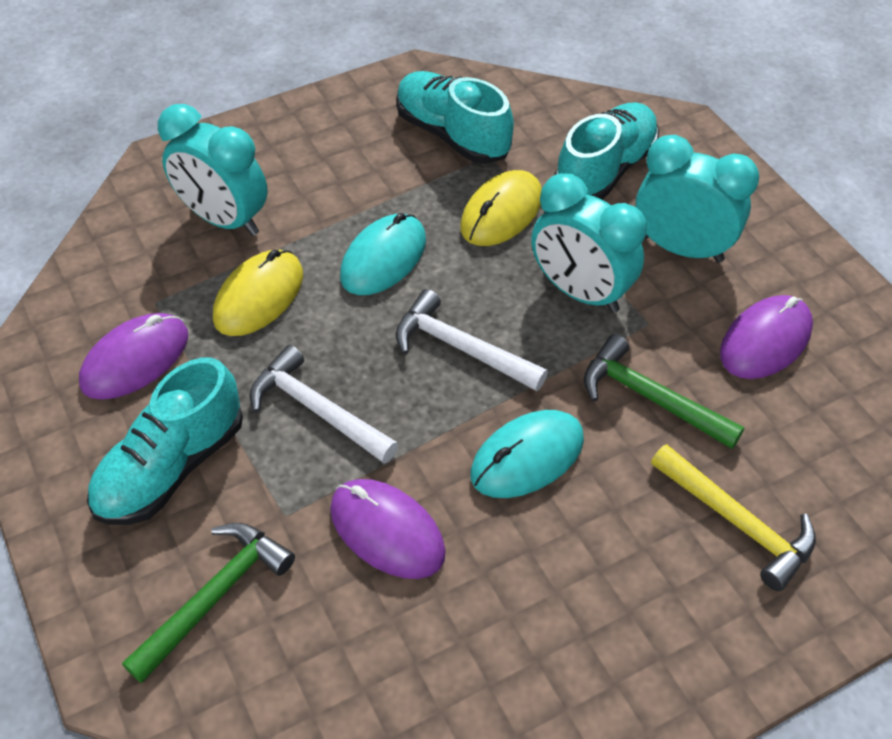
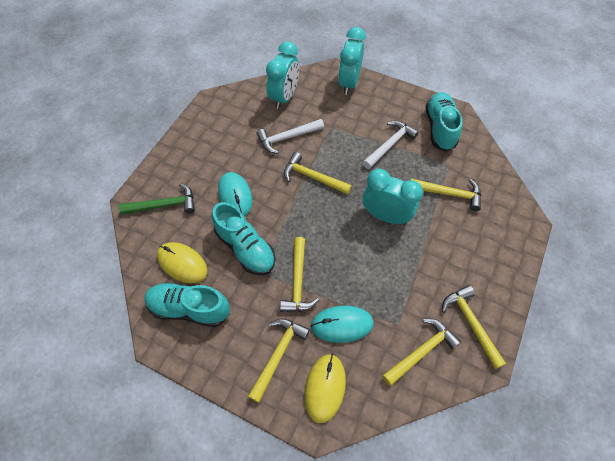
green hammer: 2 -> 1
purple mouse: 3 -> 0
yellow hammer: 1 -> 6

